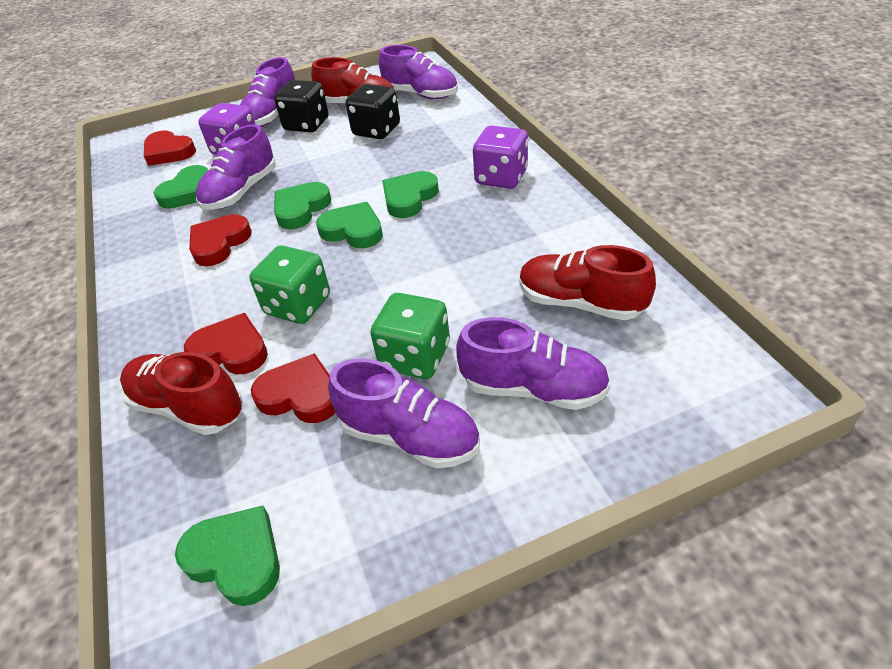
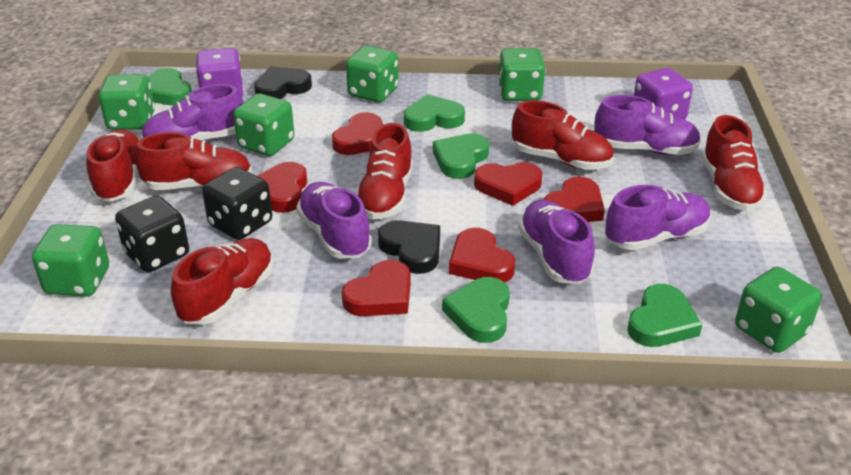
black heart: 0 -> 2
green dice: 2 -> 6
red heart: 4 -> 6
red shoe: 3 -> 6

